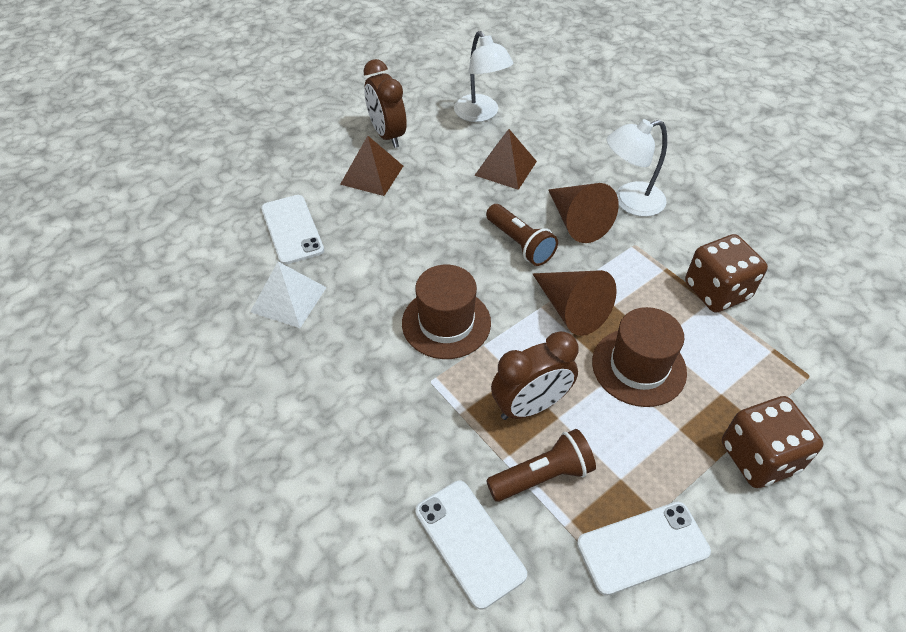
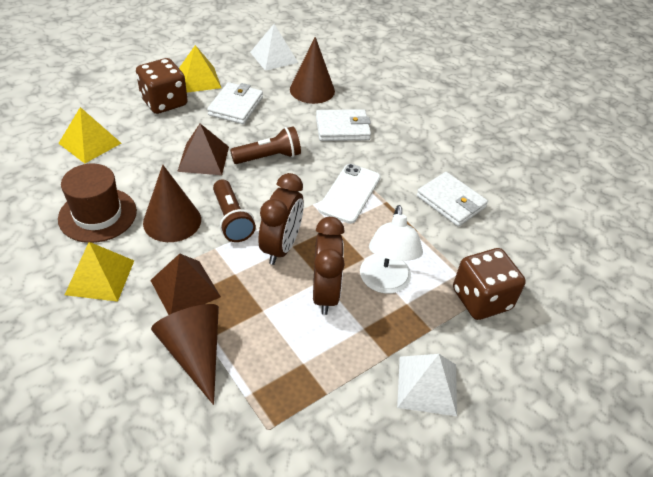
brown cone: 2 -> 3
brown hat: 2 -> 1
white lamp: 2 -> 1
white phone: 3 -> 1
white pyramid: 1 -> 2
white wallet: 0 -> 3
yellow pyramid: 0 -> 3

